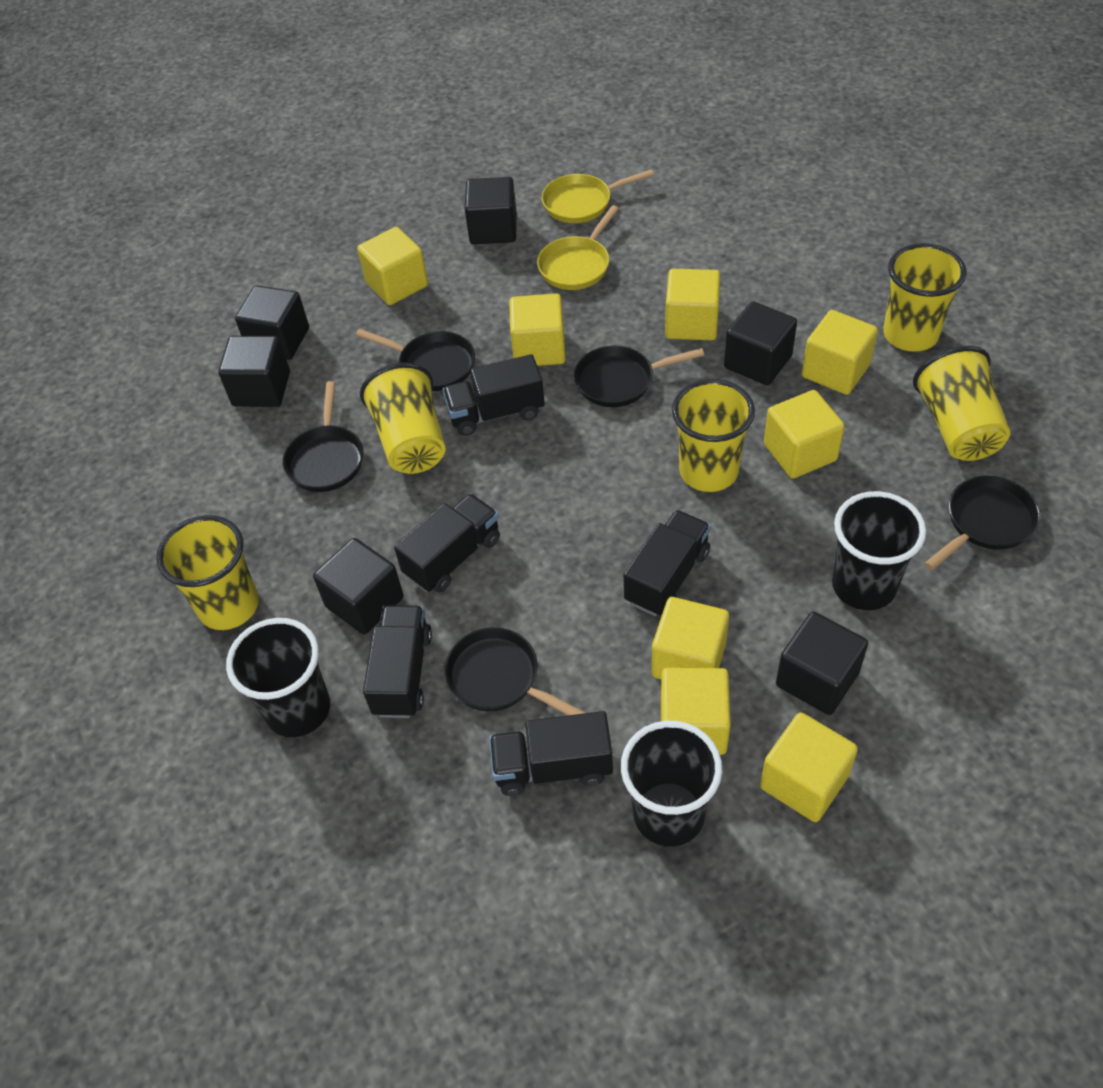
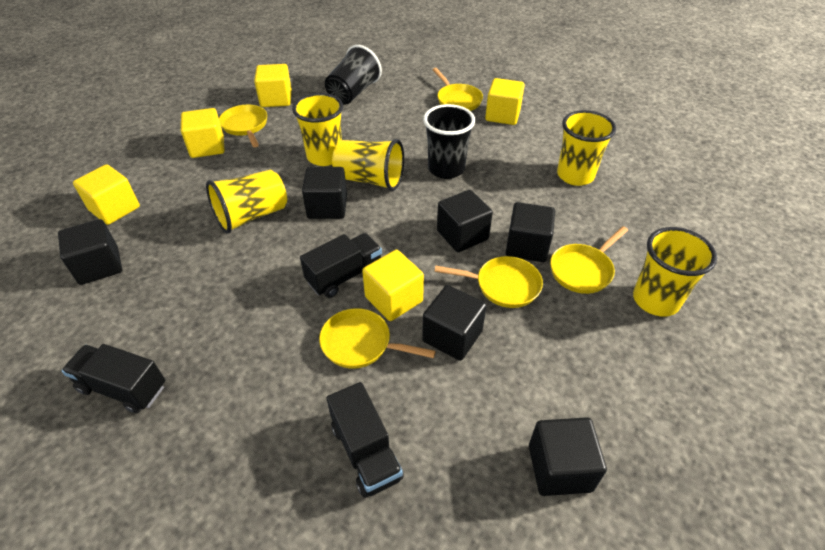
black cup: 3 -> 2
black pan: 5 -> 0
black truck: 5 -> 3
yellow cube: 8 -> 5
yellow pan: 2 -> 5

